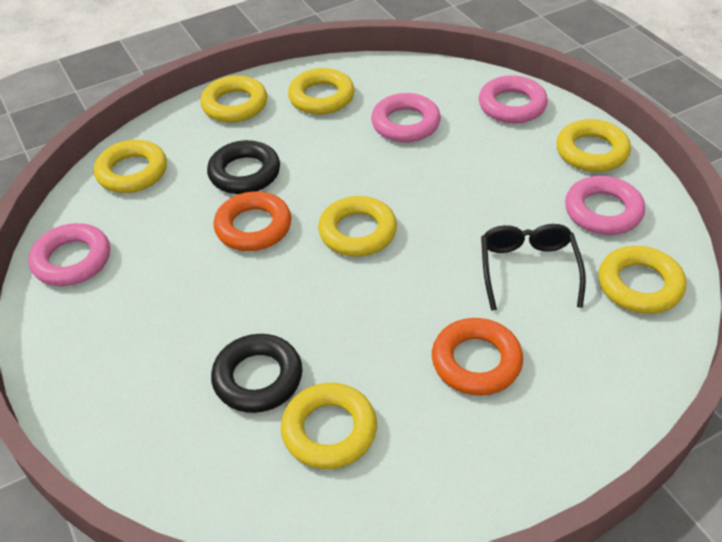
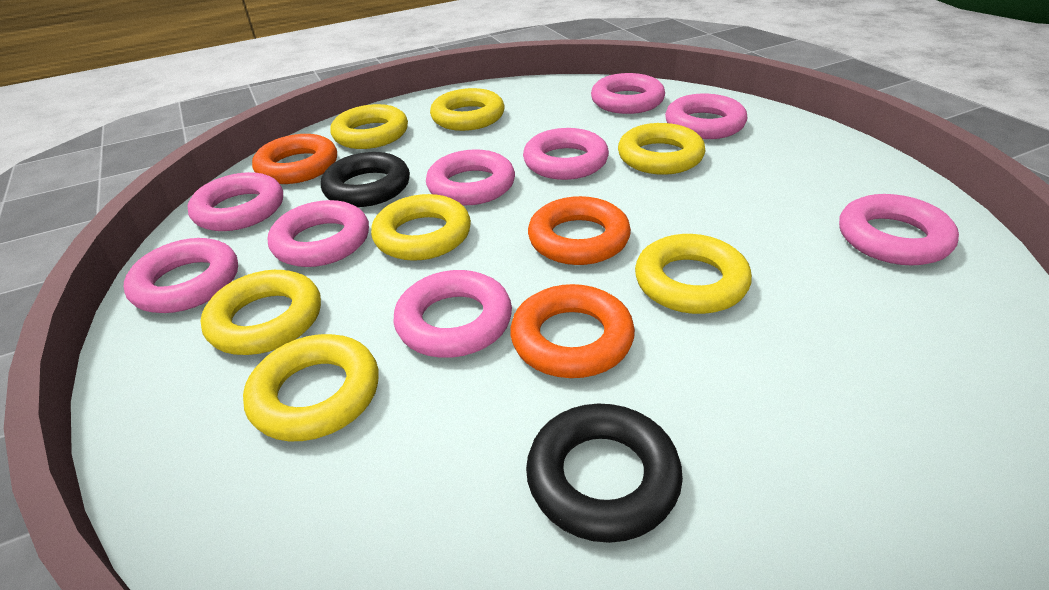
black glasses: 1 -> 0
orange ring: 2 -> 3
pink ring: 4 -> 9

